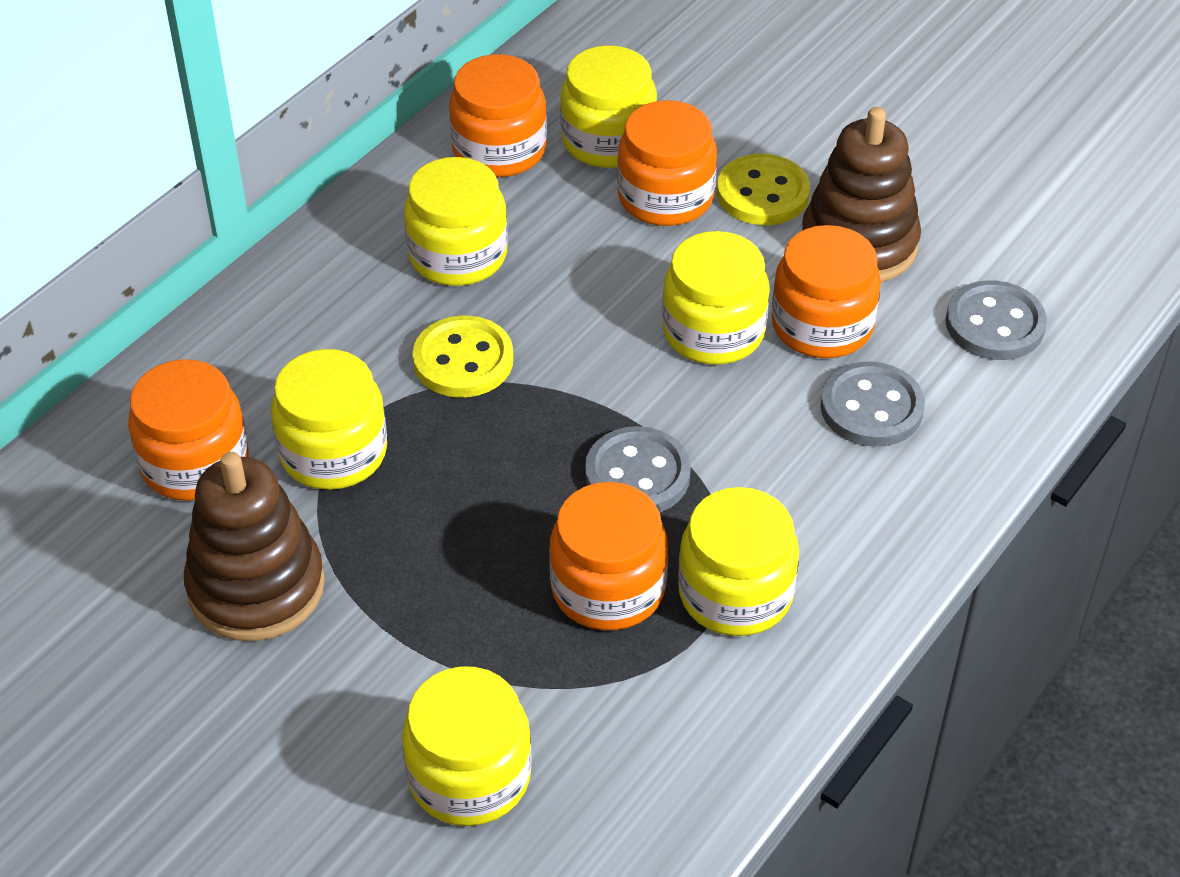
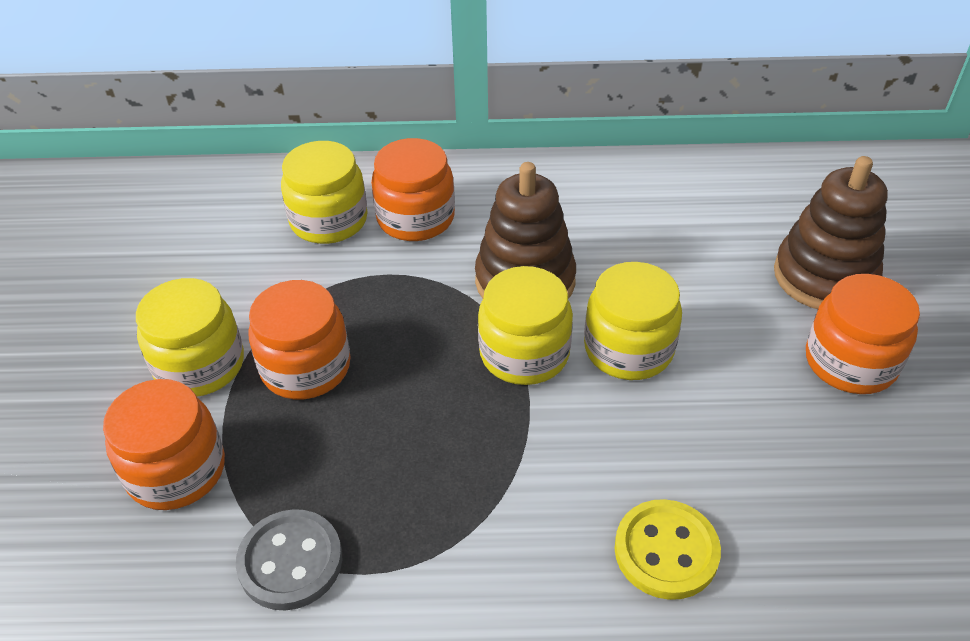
grey button: 3 -> 1
orange jar: 5 -> 4
yellow button: 2 -> 1
yellow jar: 6 -> 4

